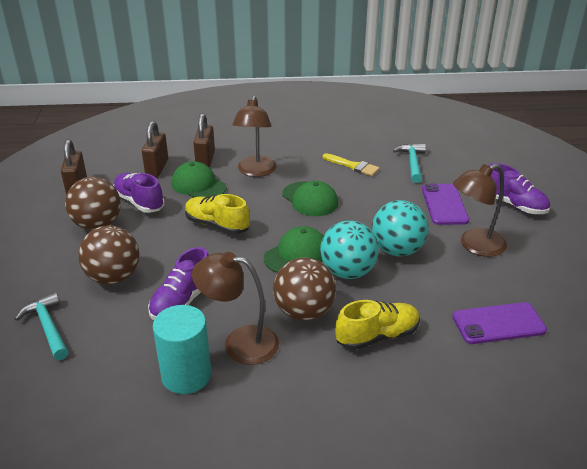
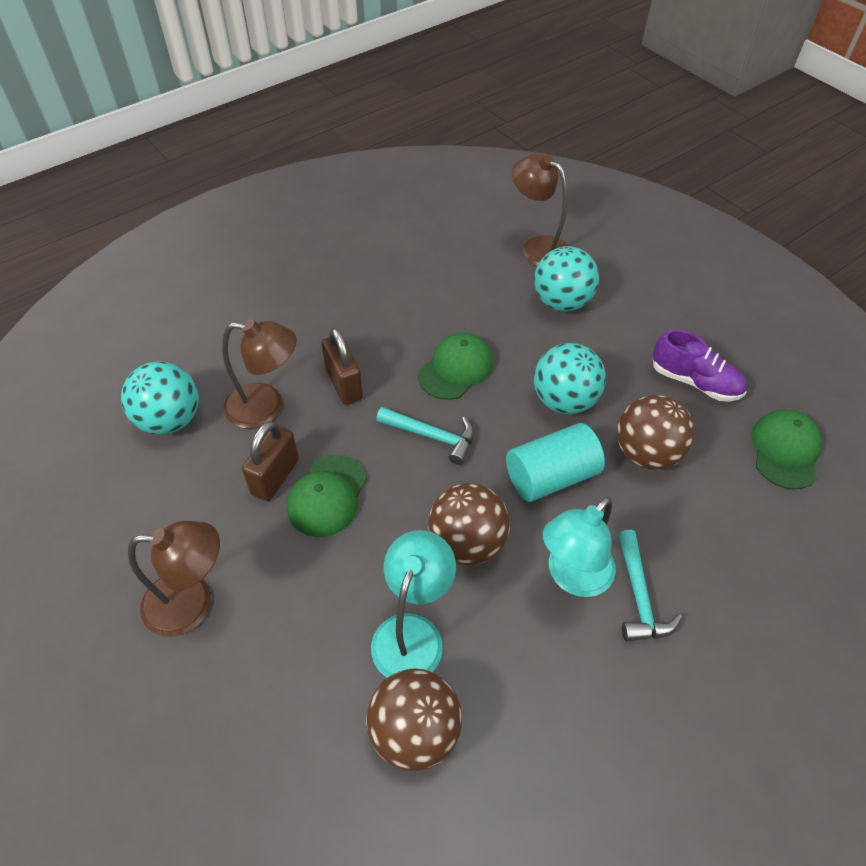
brown padlock: 3 -> 2
purple phone: 2 -> 0
purple shoe: 3 -> 1
turquoise ball: 2 -> 3
turquoise lamp: 0 -> 2
yellow brush: 1 -> 0
yellow shoe: 2 -> 0

